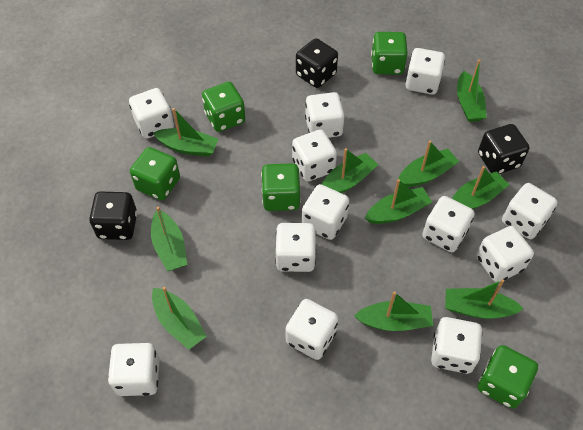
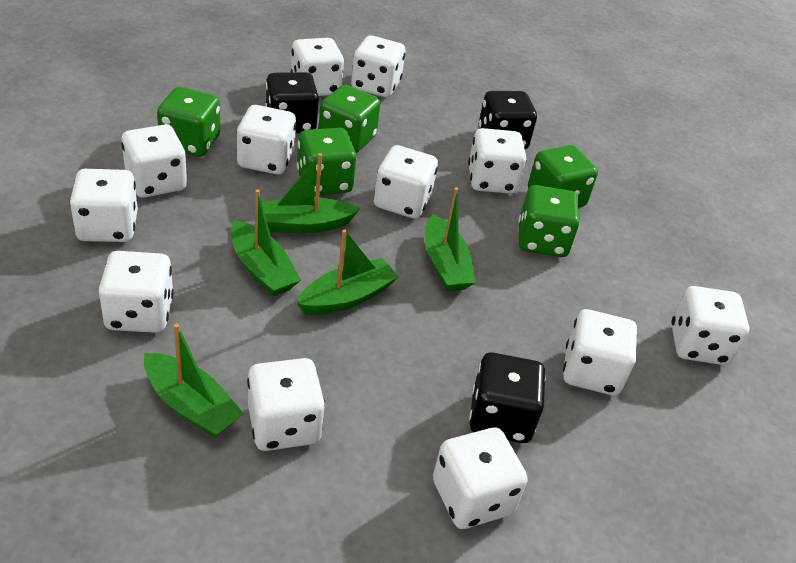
green boat: 10 -> 5

